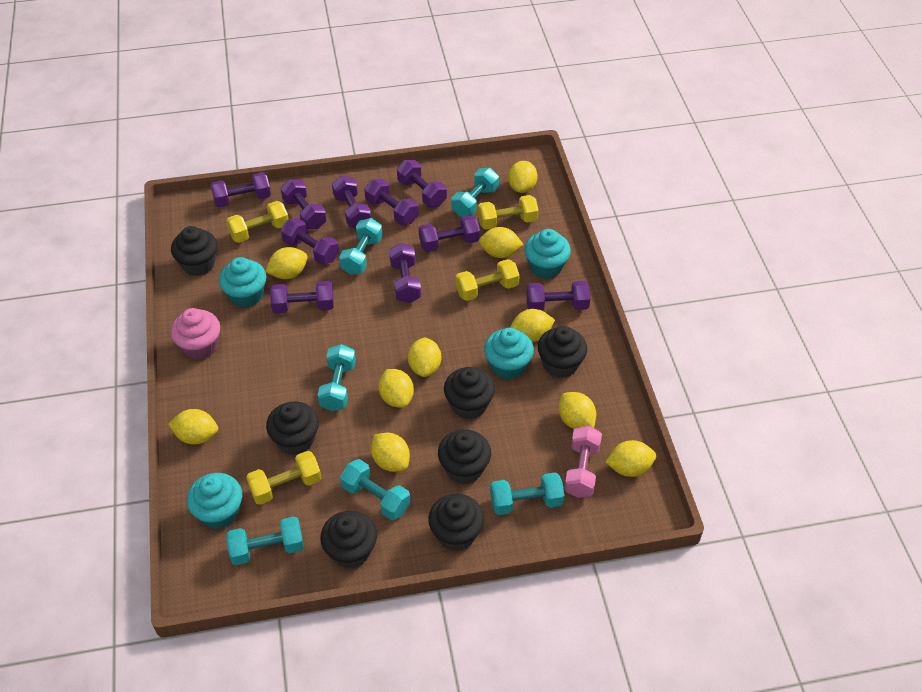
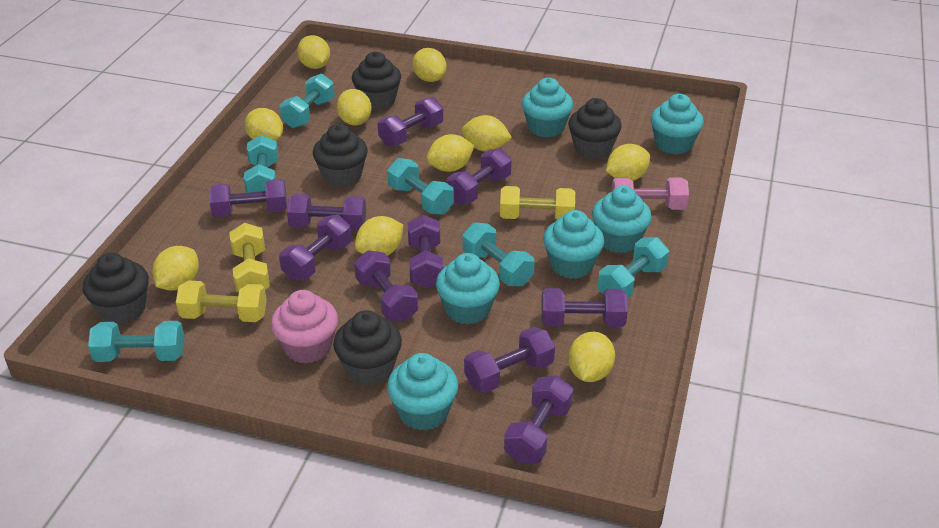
black cupcake: 7 -> 5
turquoise cupcake: 4 -> 6
yellow dumbbell: 4 -> 3

